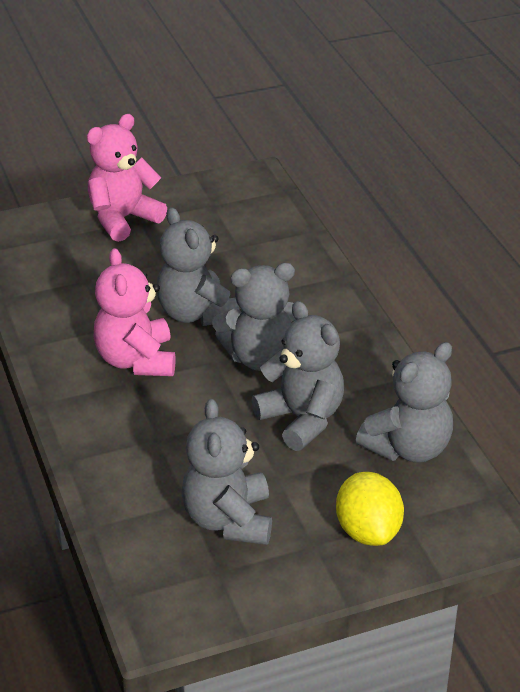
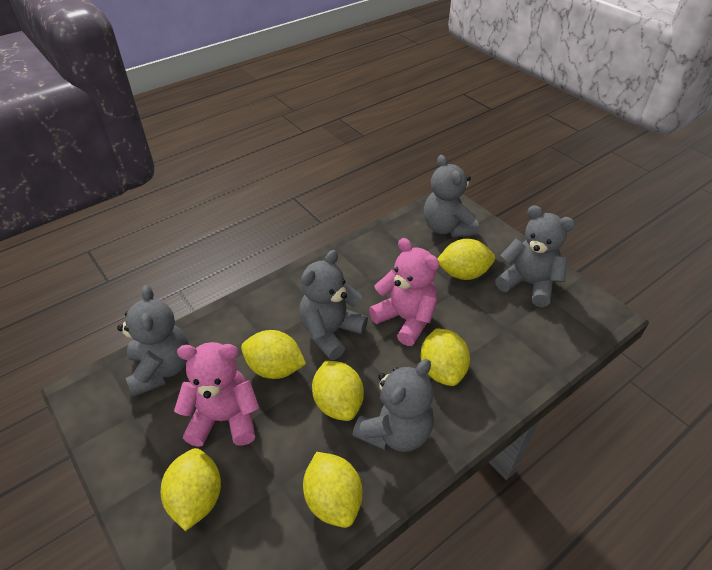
yellow lemon: 1 -> 6

